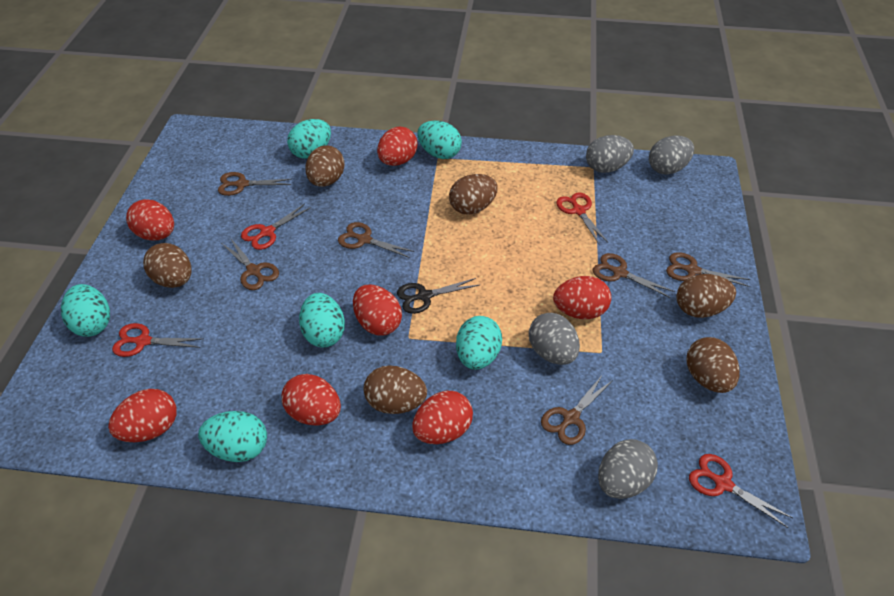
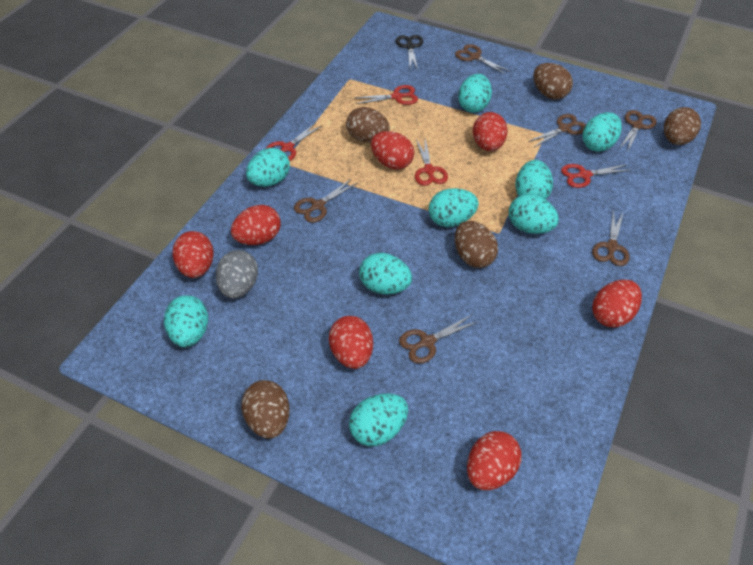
brown egg: 6 -> 5
grey egg: 4 -> 1
turquoise egg: 6 -> 9

